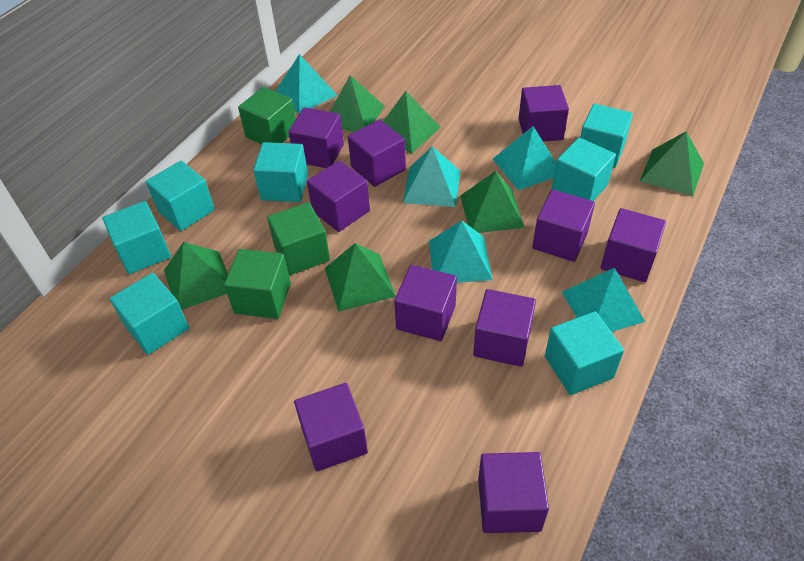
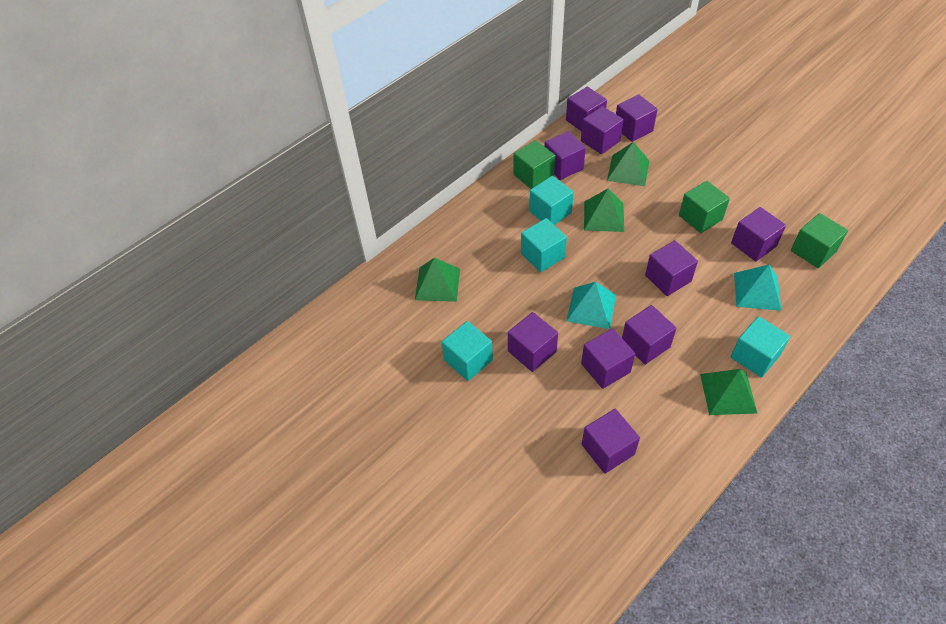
green pyramid: 6 -> 4
turquoise cube: 7 -> 4
turquoise pyramid: 5 -> 2

